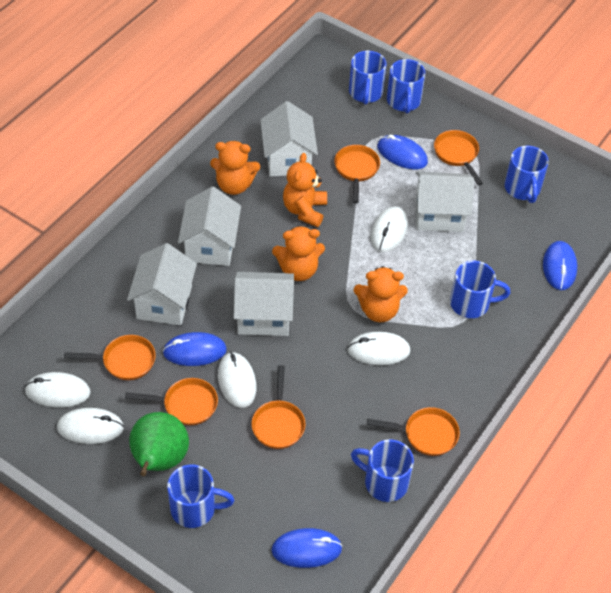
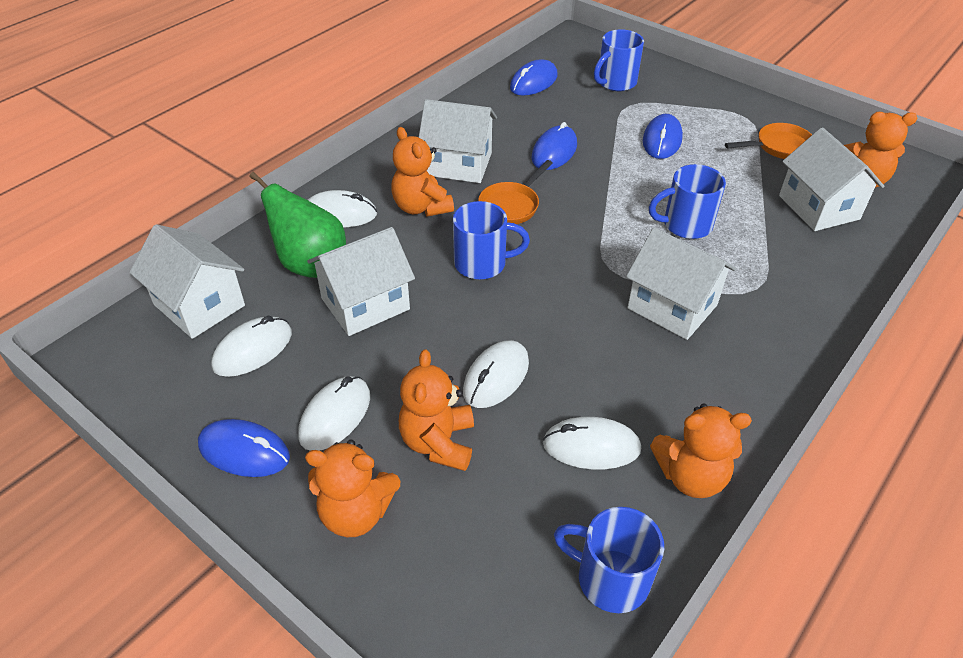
blue mug: 6 -> 4
orange pan: 6 -> 2
orange teddy bear: 4 -> 5

